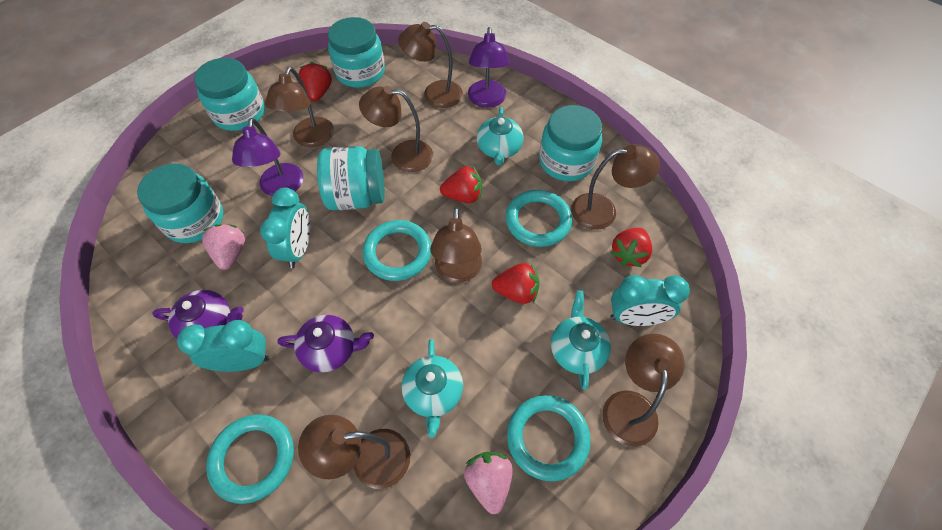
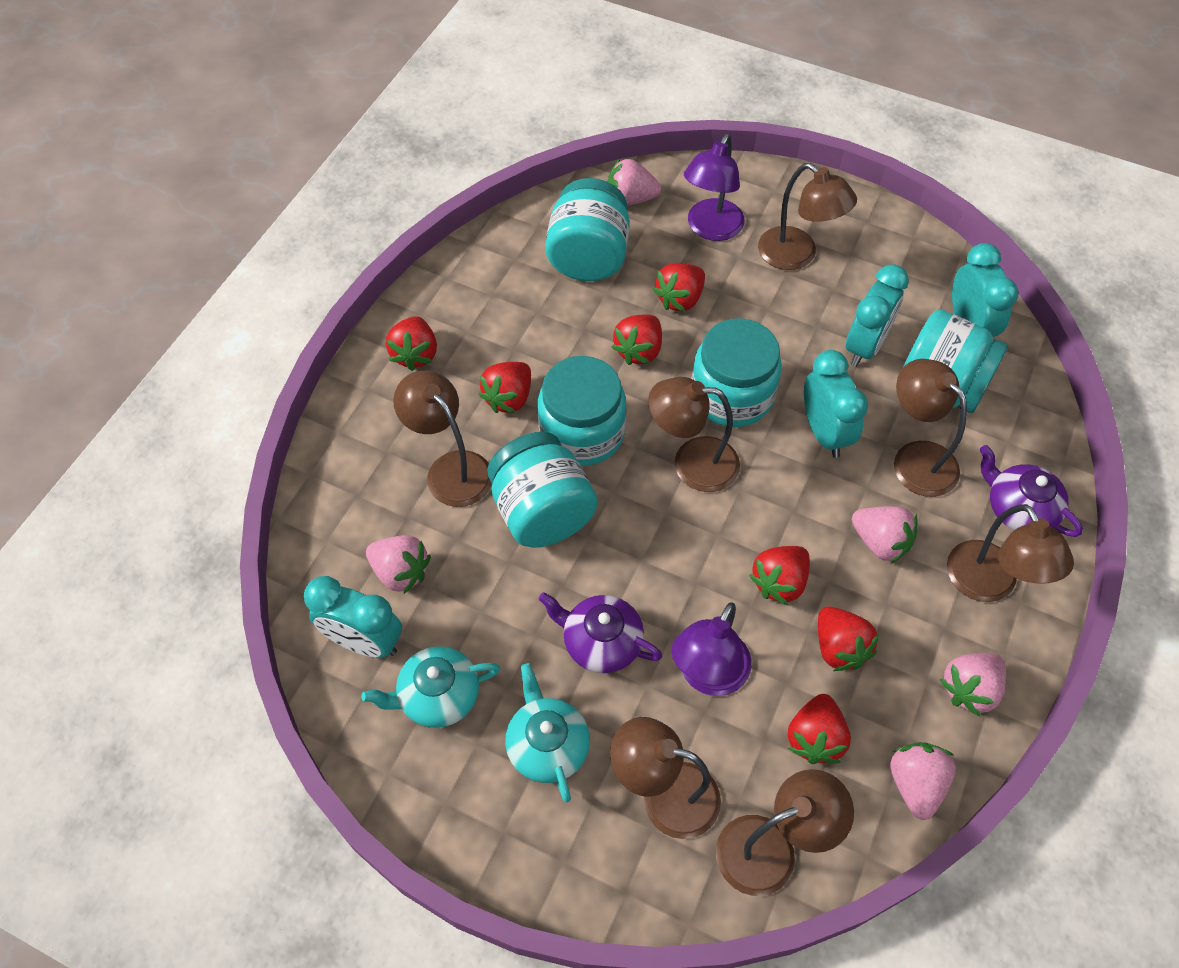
pink strawberry: 2 -> 5
red strawberry: 4 -> 7
turquoise clock: 3 -> 4
turquoise ring: 4 -> 0
turquoise teapot: 3 -> 2

